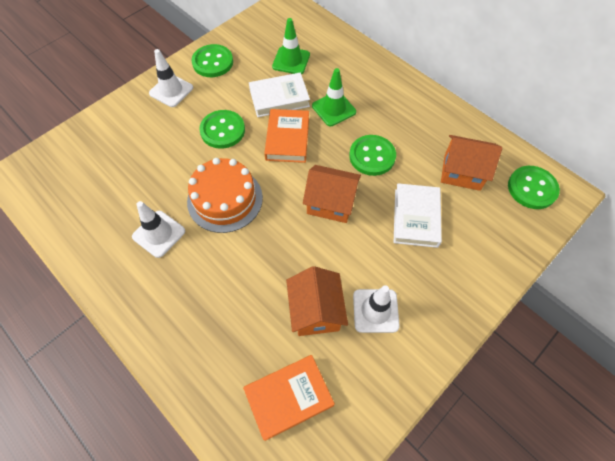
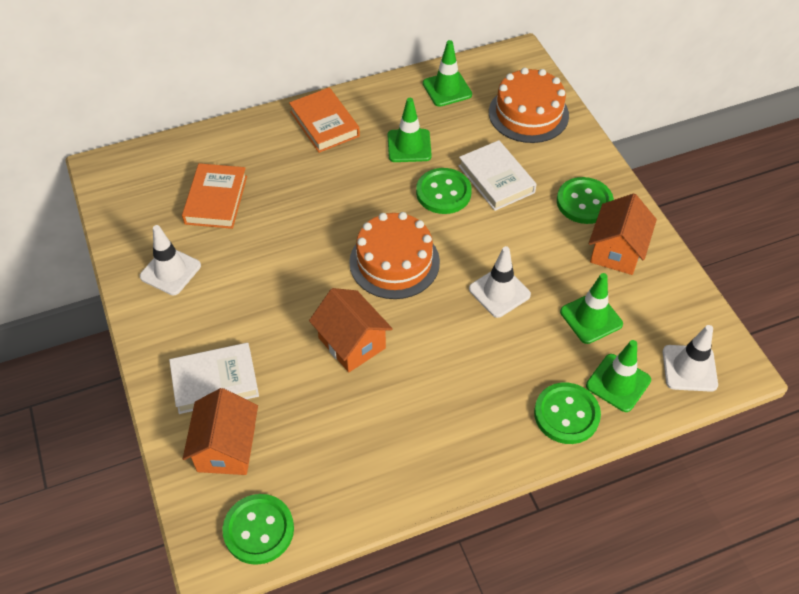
green traffic cone: 2 -> 4
orange cake: 1 -> 2

